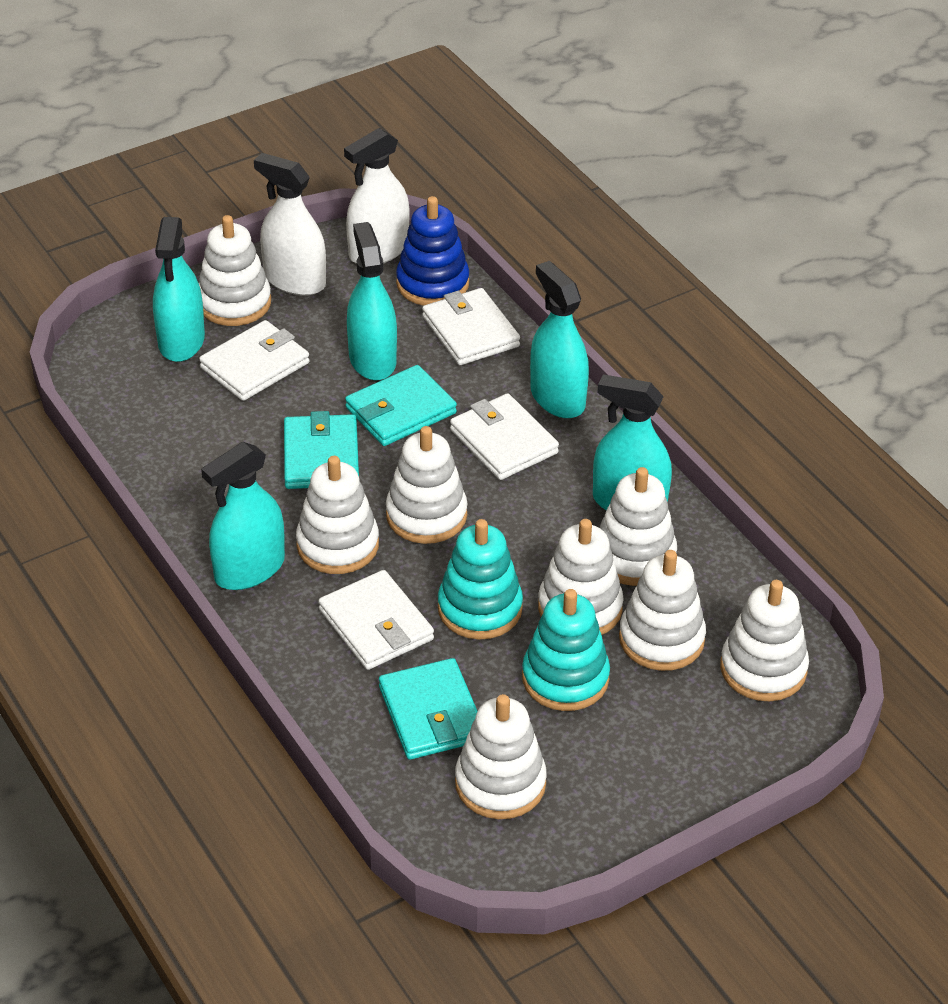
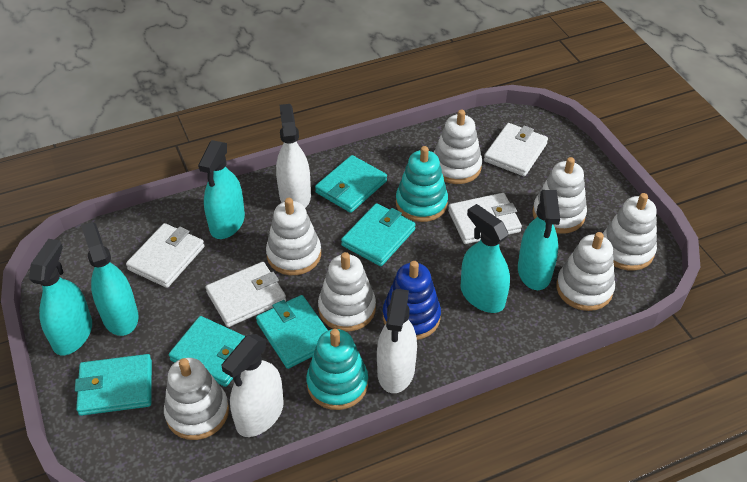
turquoise wallet: 3 -> 5
white spray bottle: 2 -> 3
white stacking toy: 8 -> 7

